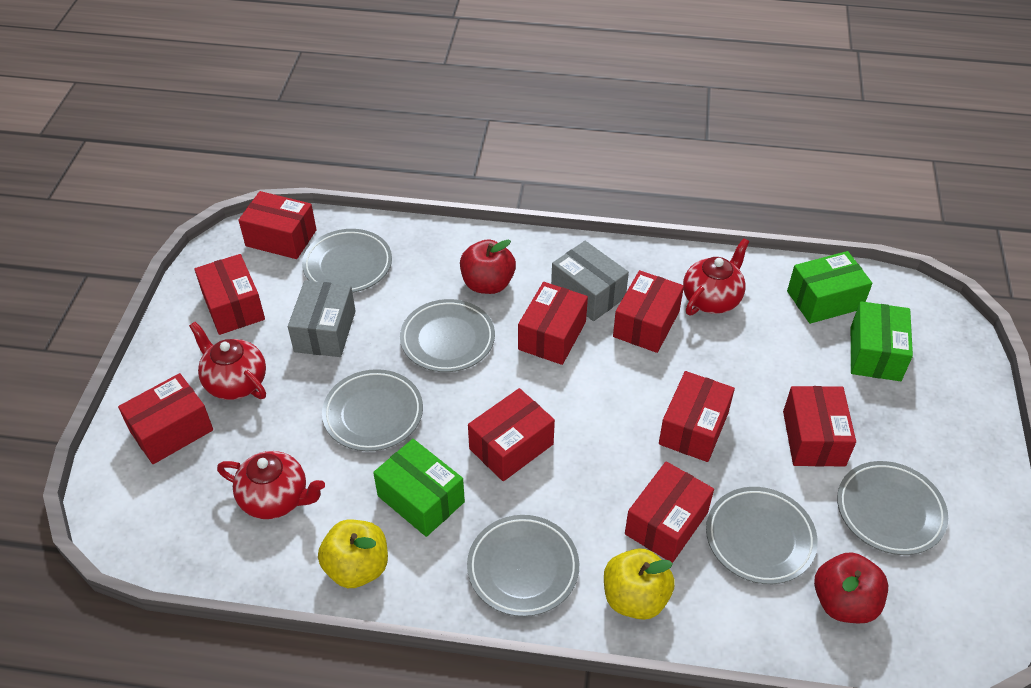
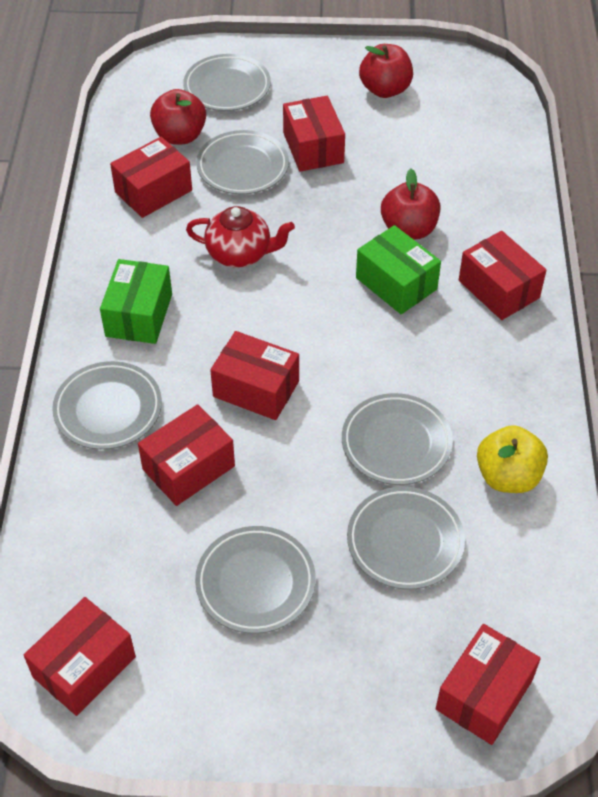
green box: 3 -> 2
grey box: 2 -> 0
red apple: 2 -> 3
red box: 9 -> 7
red teapot: 3 -> 1
yellow apple: 2 -> 1

